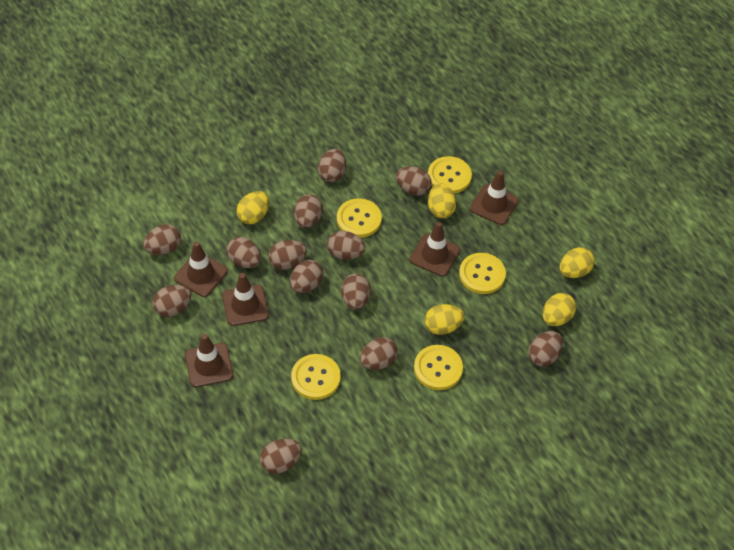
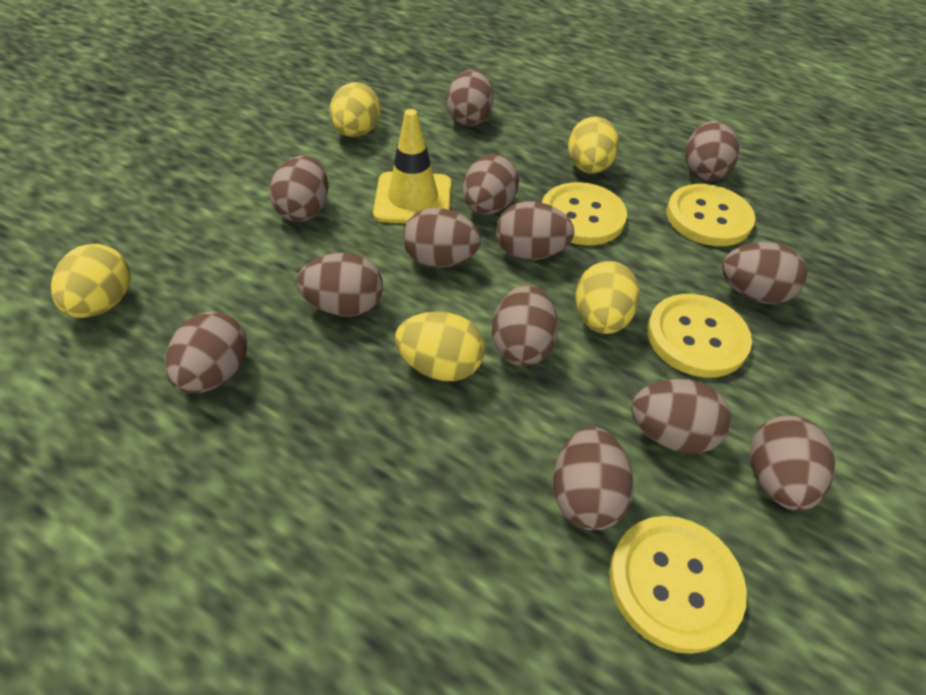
brown traffic cone: 5 -> 0
yellow button: 5 -> 4
yellow traffic cone: 0 -> 1

